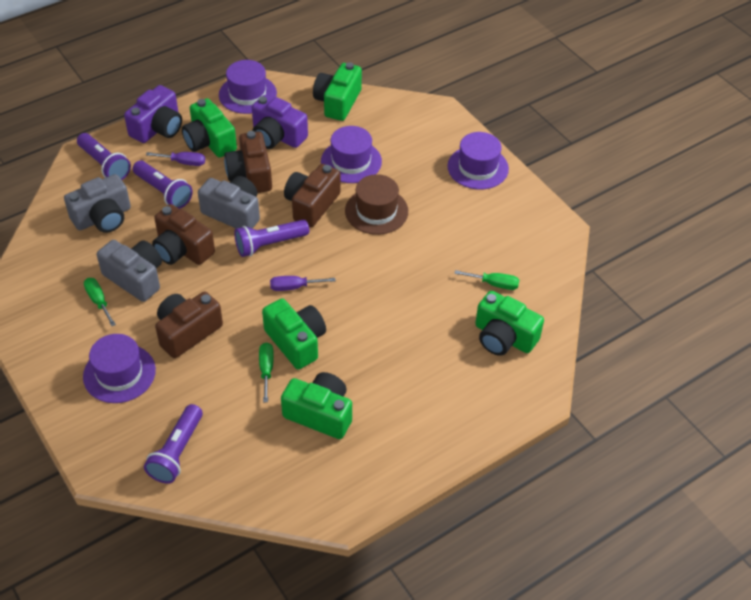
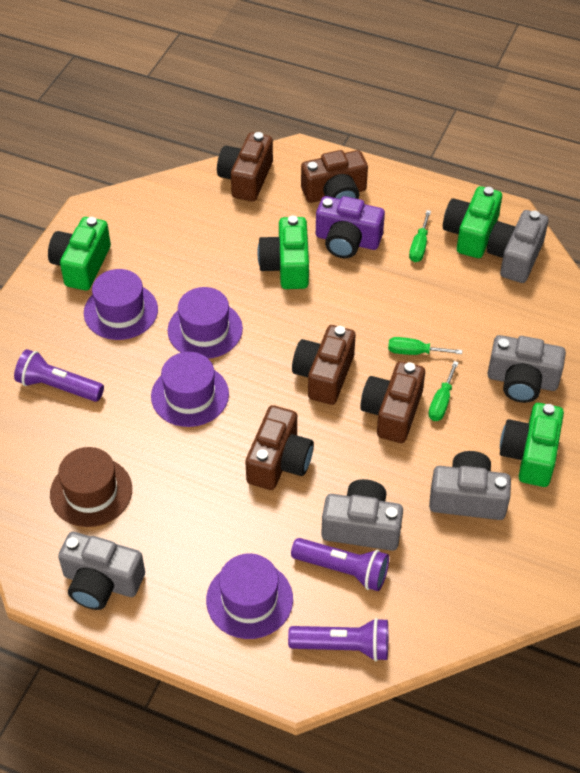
brown camera: 4 -> 5
green camera: 5 -> 4
grey camera: 3 -> 5
purple camera: 2 -> 1
purple flashlight: 4 -> 3
purple screwdriver: 2 -> 0

